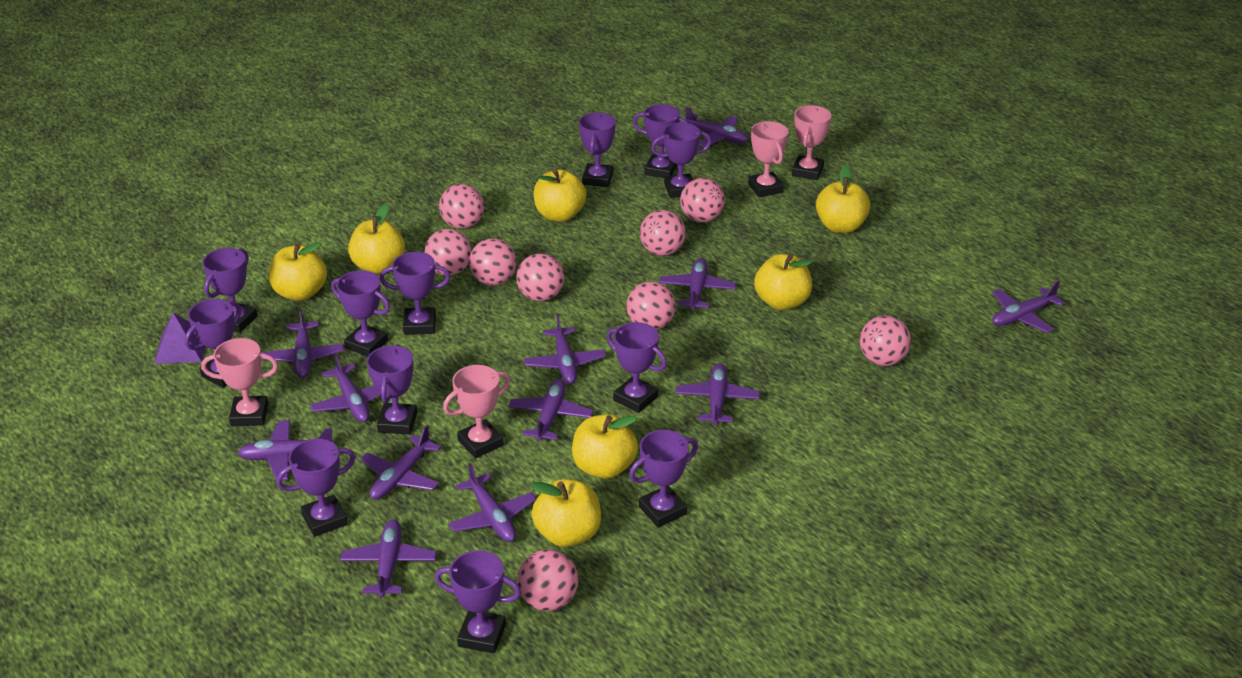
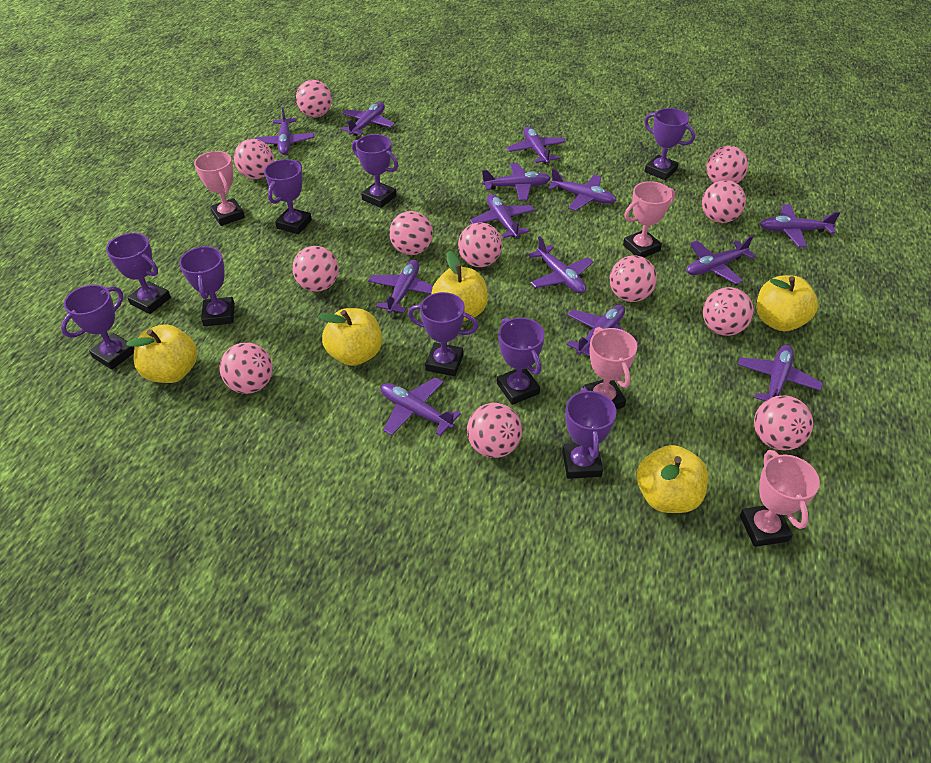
pink ball: 9 -> 12
purple plane: 12 -> 13
purple pyramid: 1 -> 0
purple trophy: 12 -> 9
yellow apple: 7 -> 5

